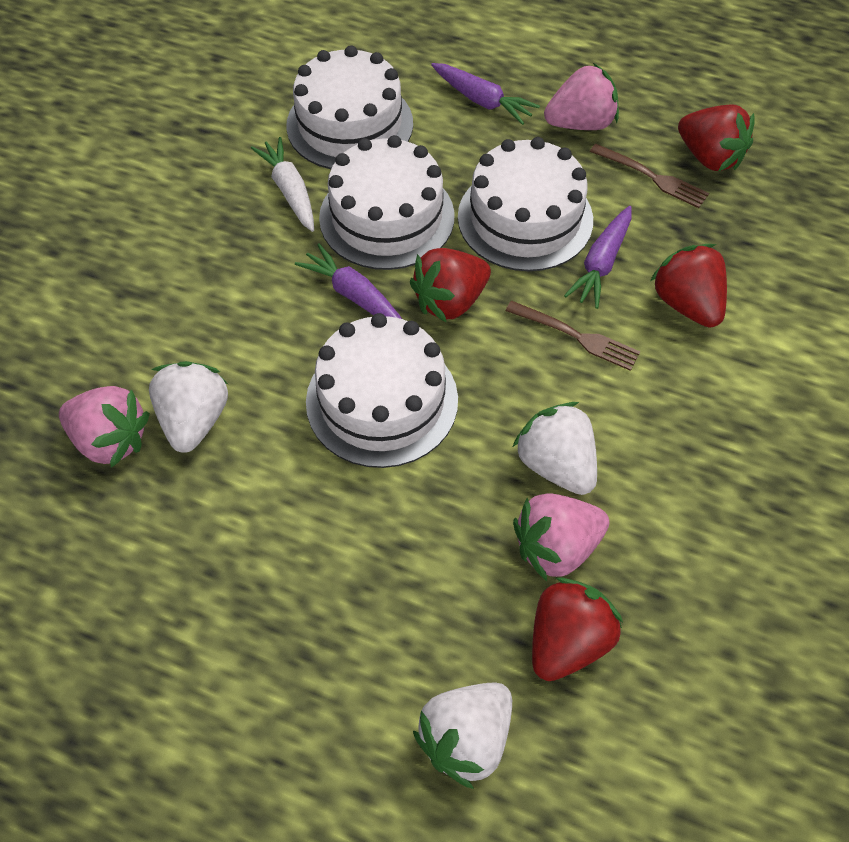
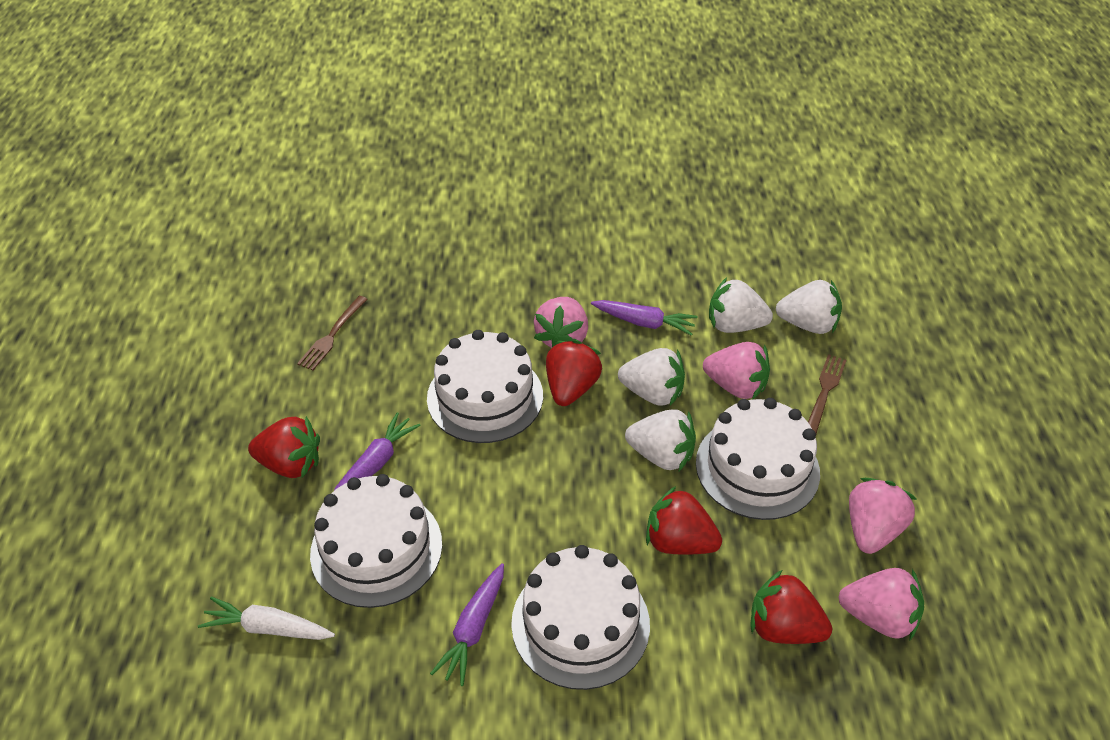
pink strawberry: 3 -> 4
white strawberry: 3 -> 4

